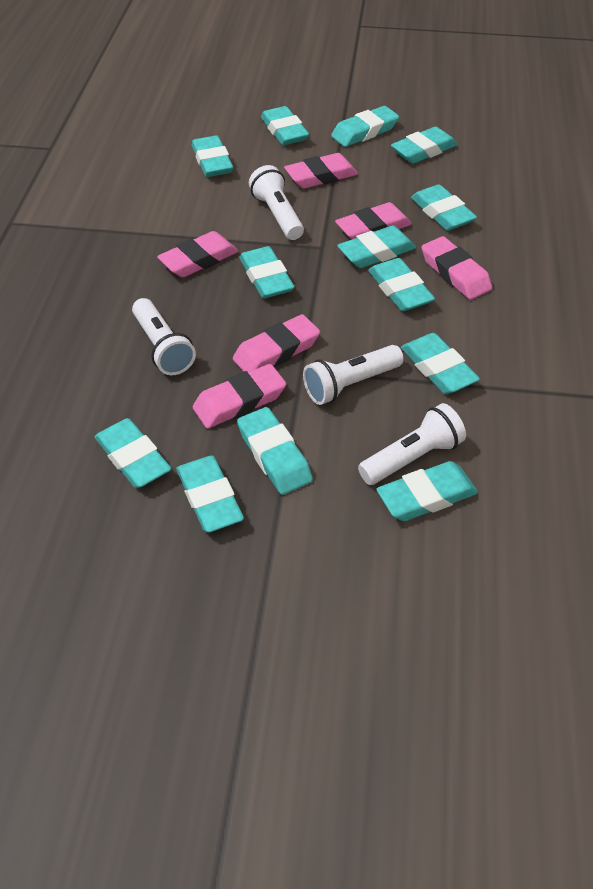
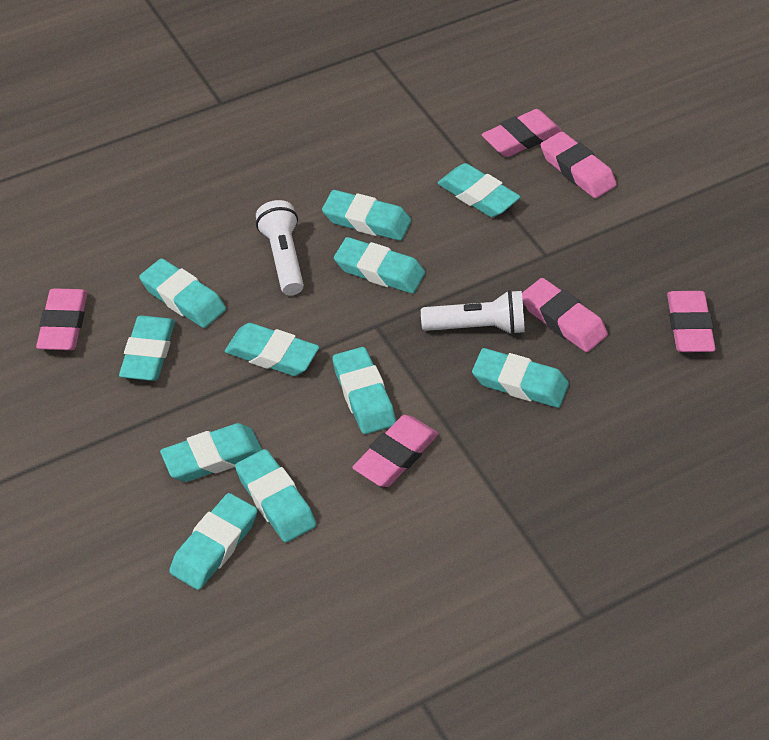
turquoise eraser: 13 -> 11
white flashlight: 4 -> 2

